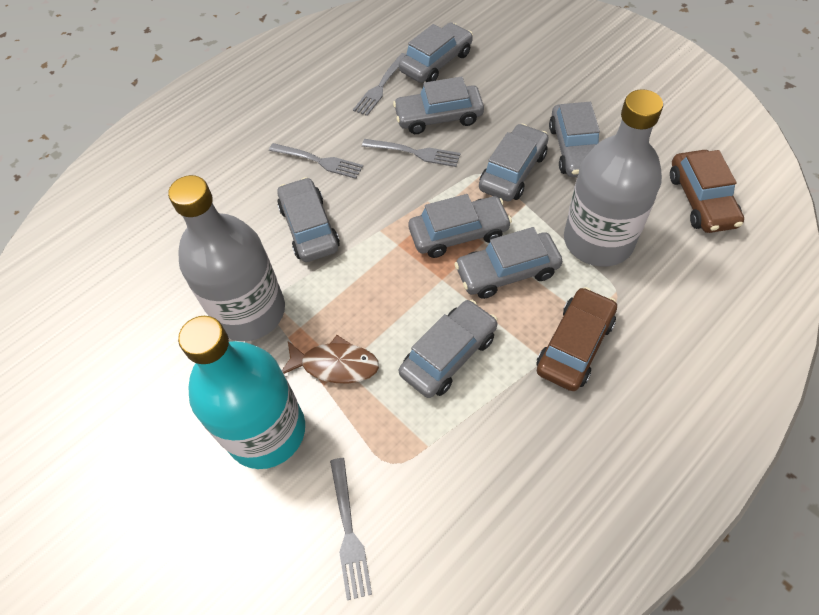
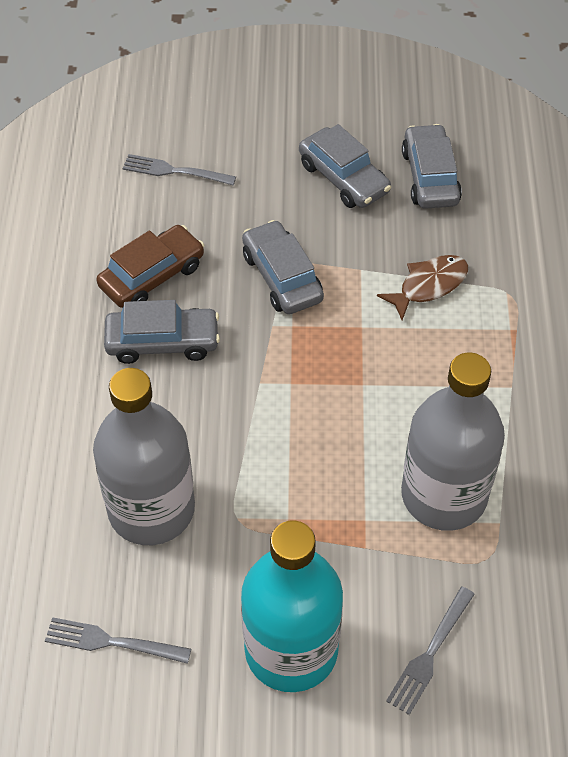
brown car: 2 -> 1
grey car: 8 -> 4
grey fork: 4 -> 3

